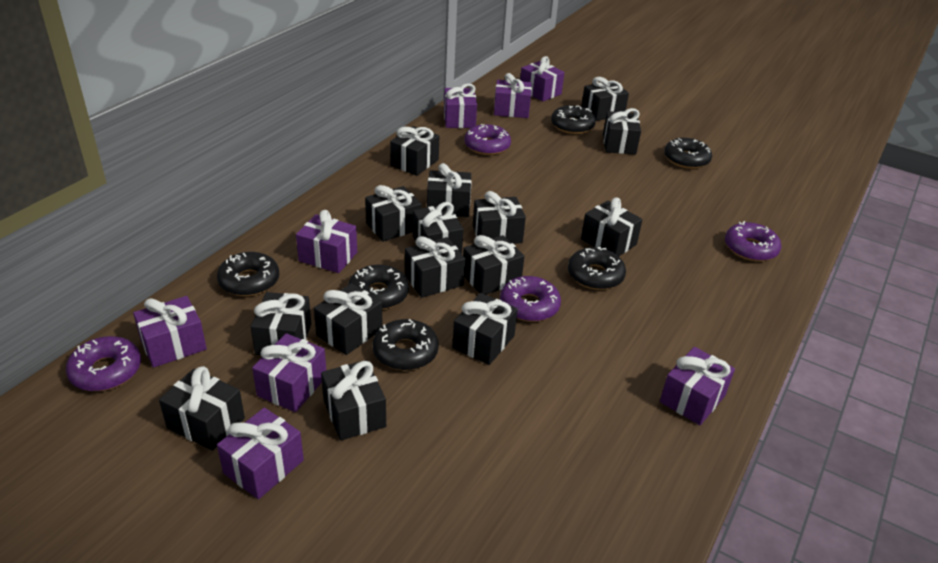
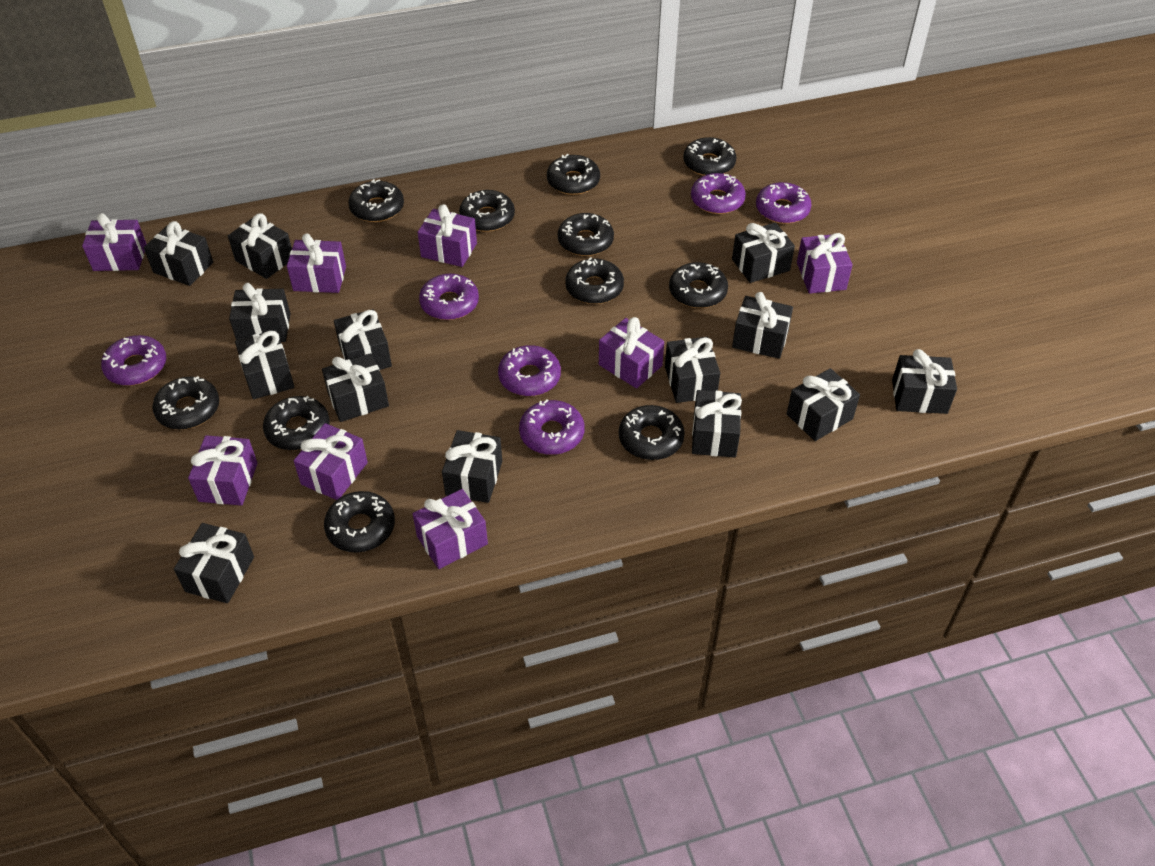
black donut: 6 -> 11
black gift: 15 -> 14
purple donut: 4 -> 6

